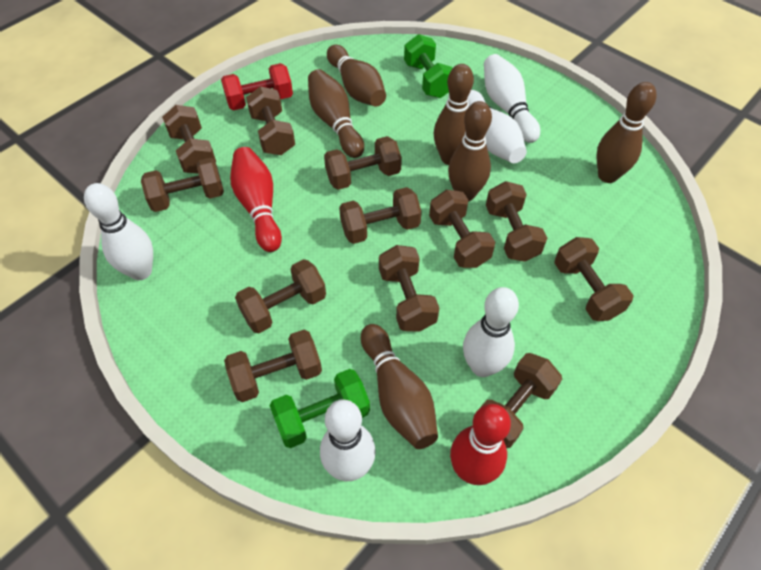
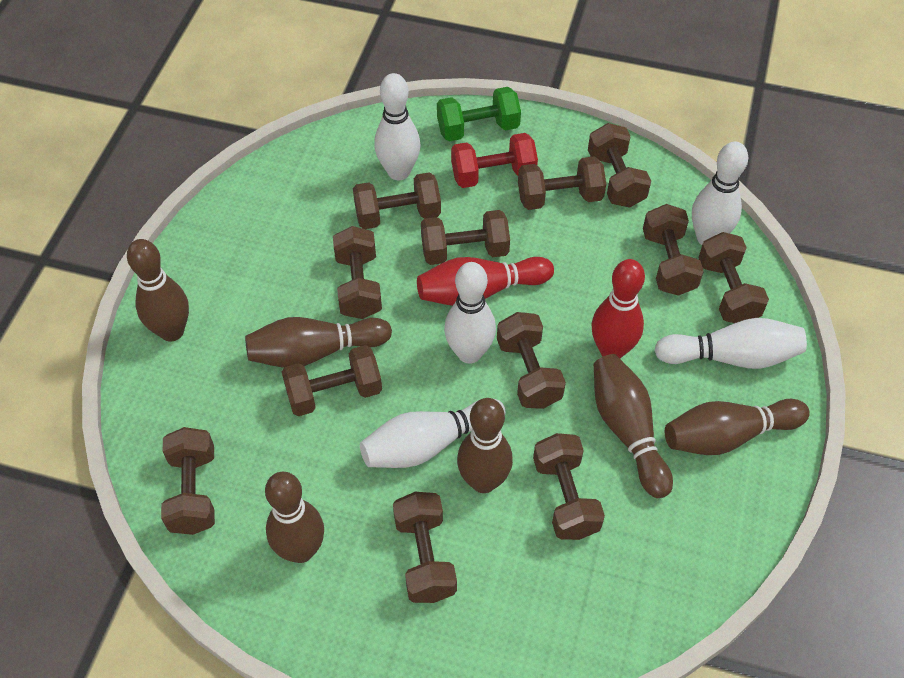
green dumbbell: 2 -> 1

